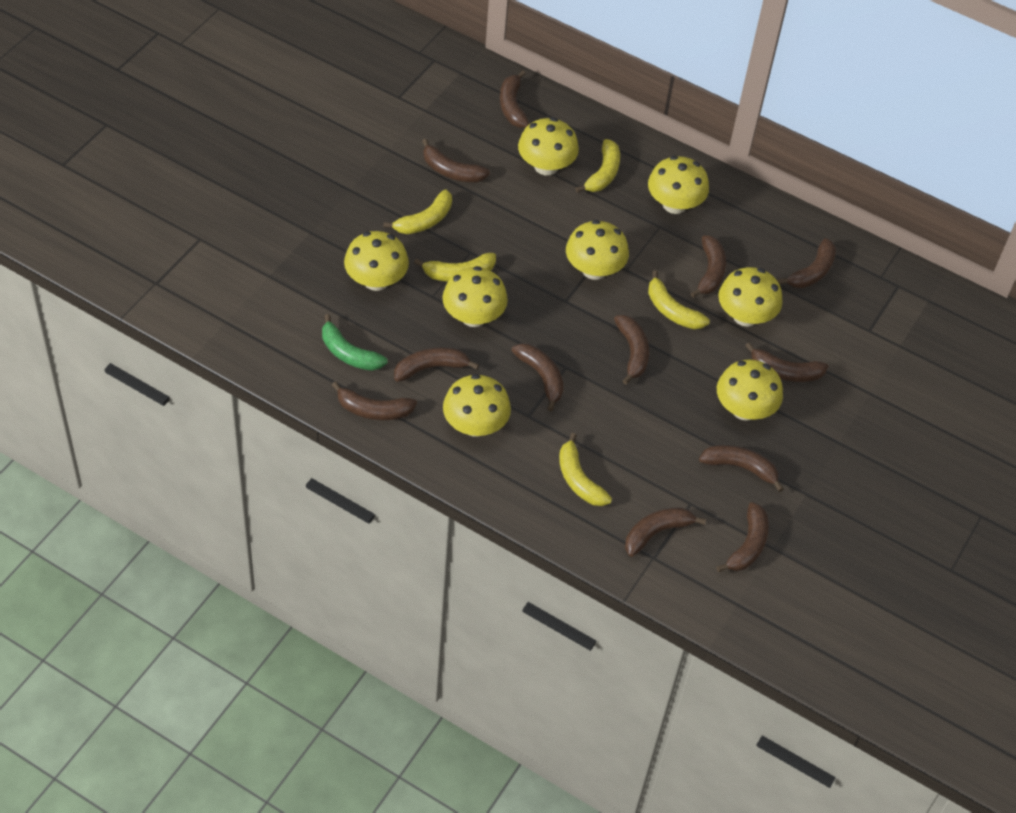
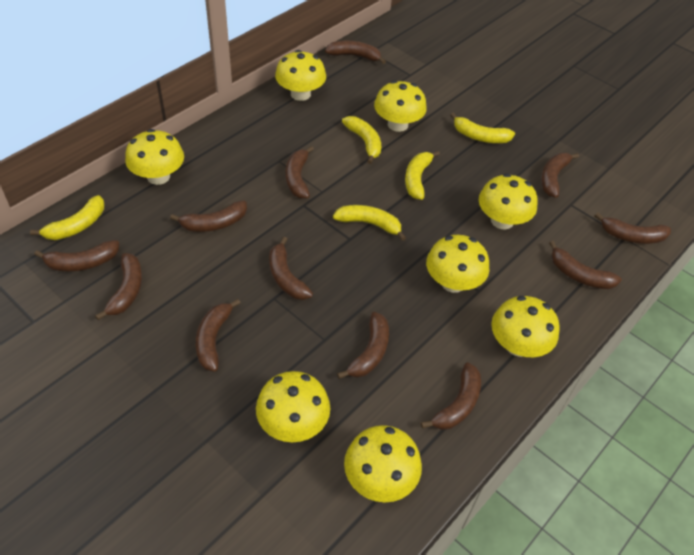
green banana: 1 -> 0

